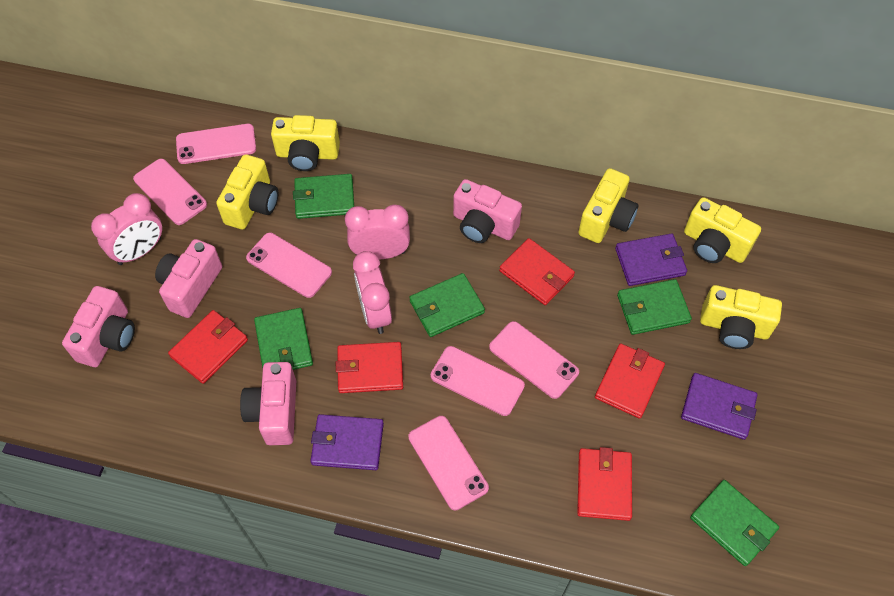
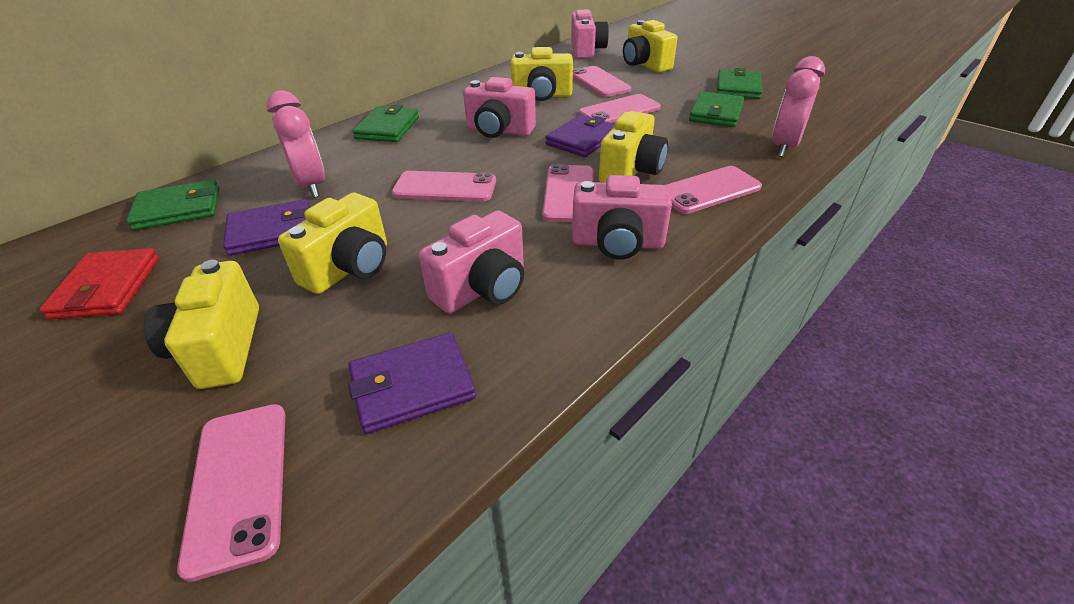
green wallet: 5 -> 4
pink clock: 3 -> 2
red wallet: 5 -> 1

